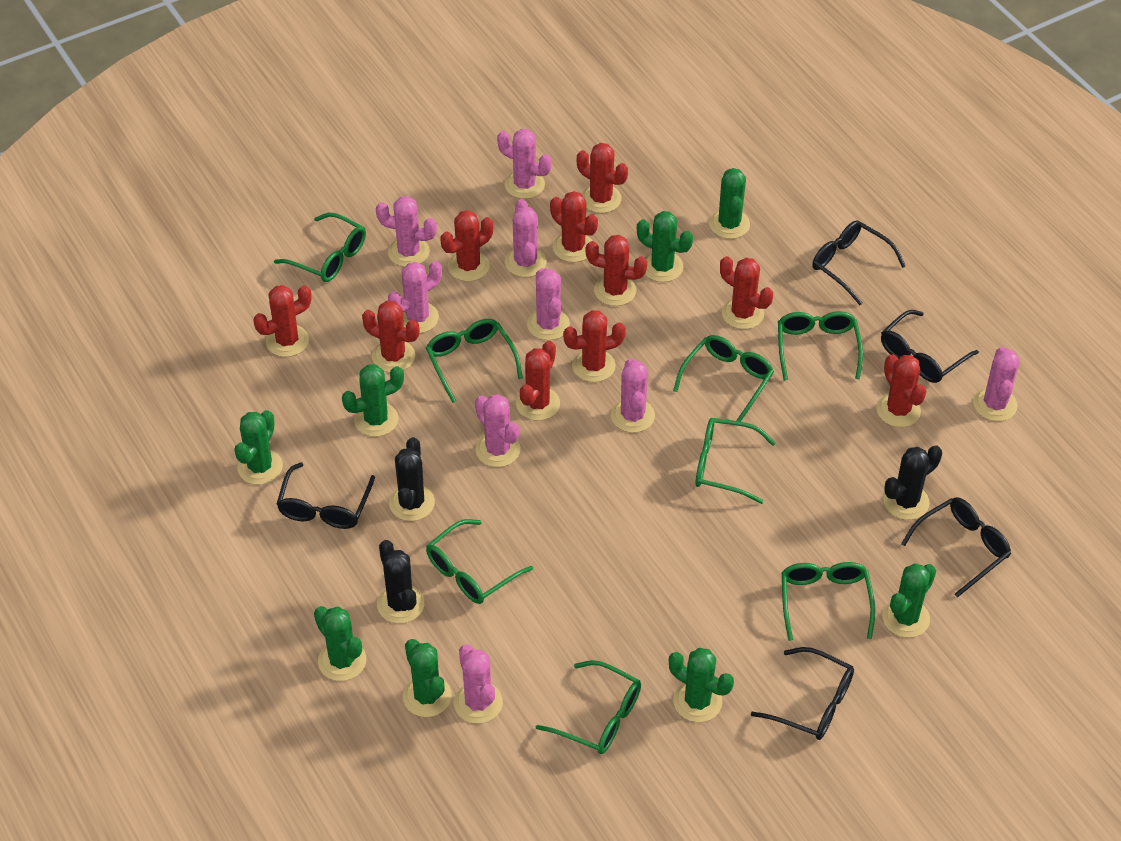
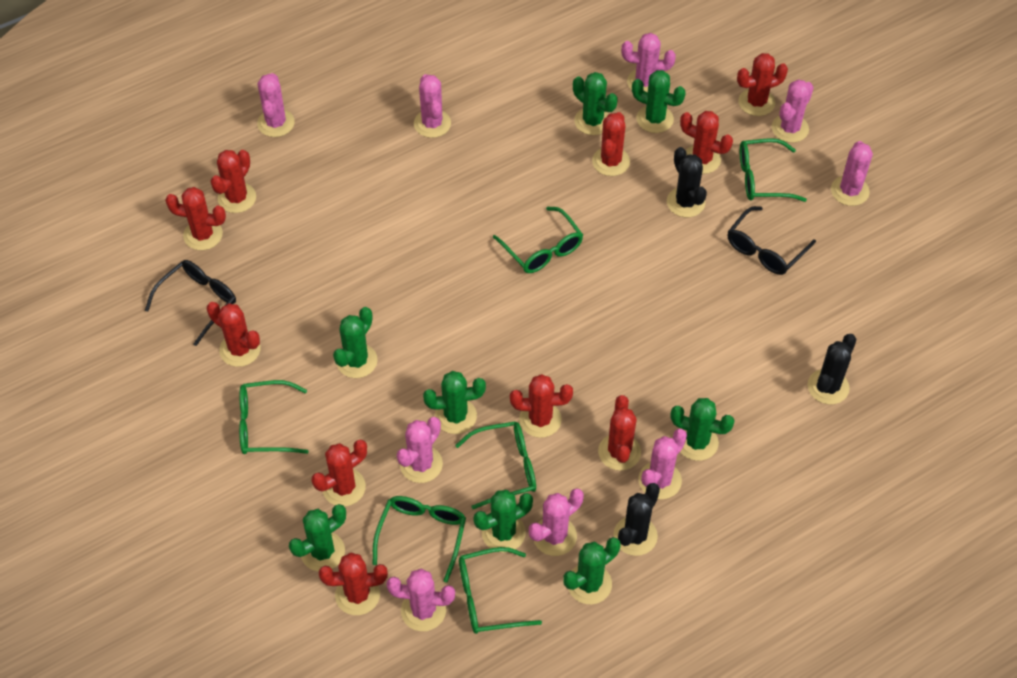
black glasses: 5 -> 2
green glasses: 8 -> 6

